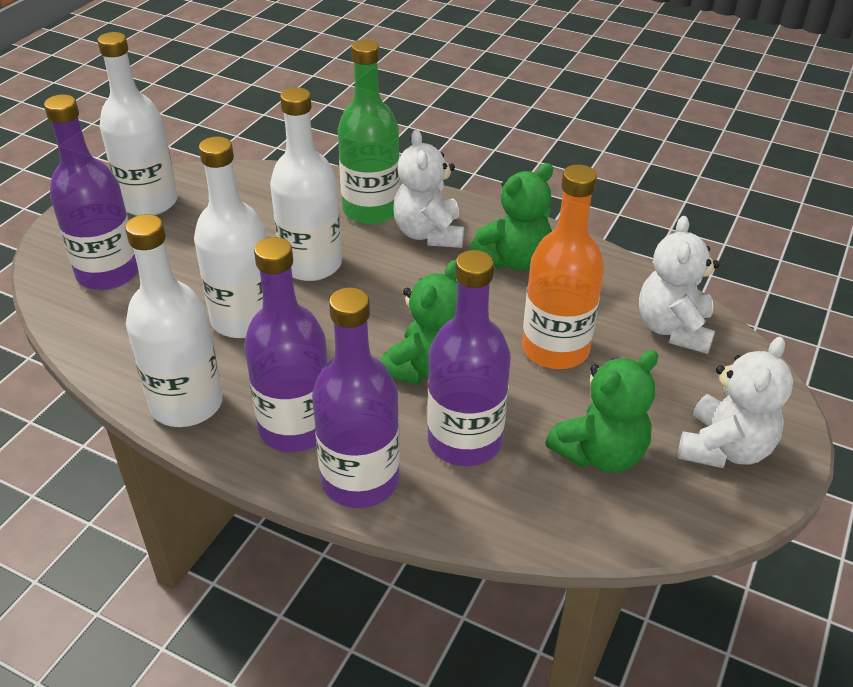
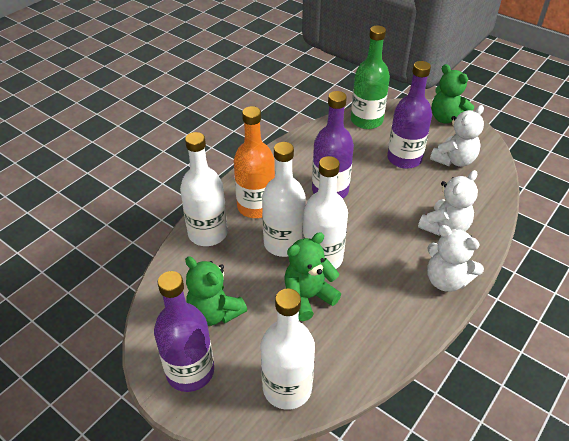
purple bottle: 4 -> 3

